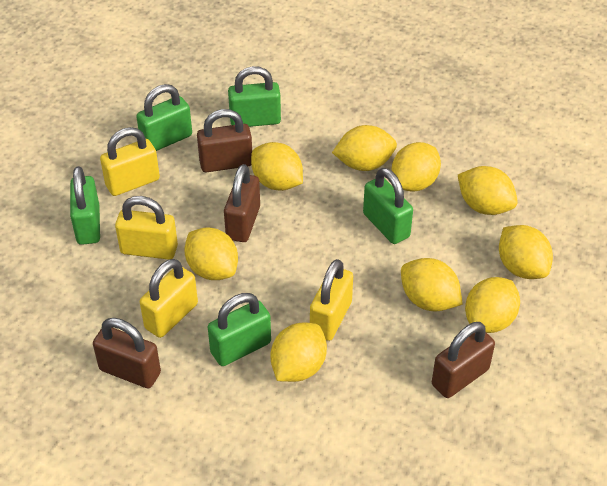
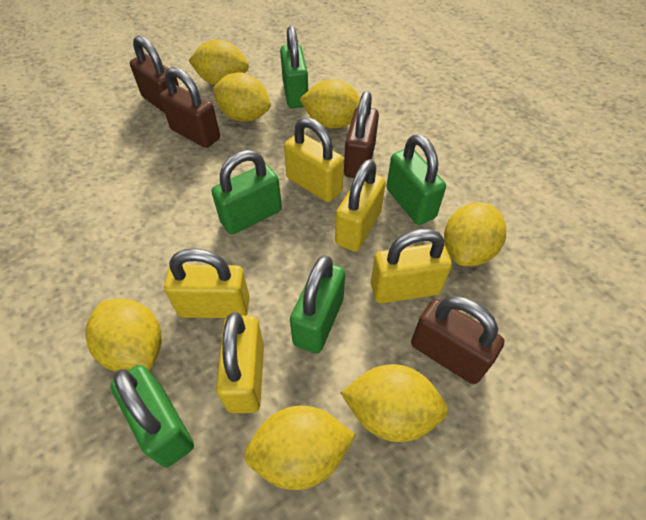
yellow lemon: 9 -> 7
yellow padlock: 4 -> 5

